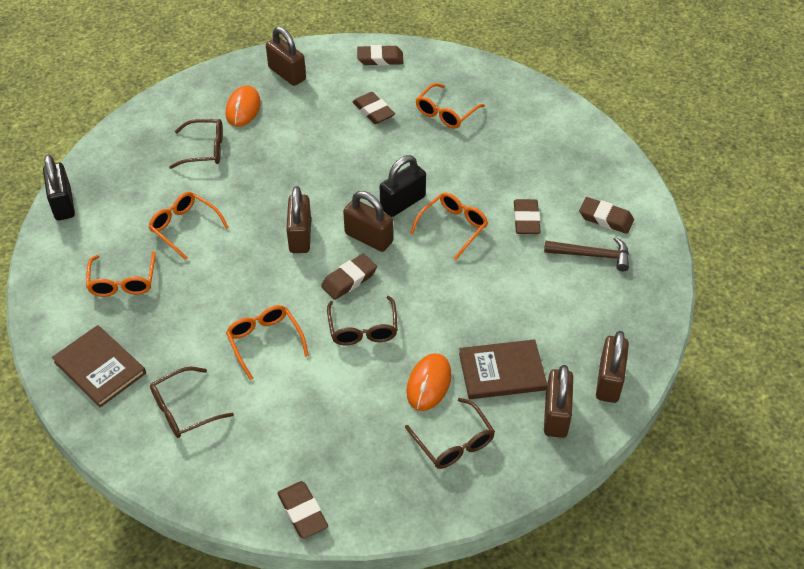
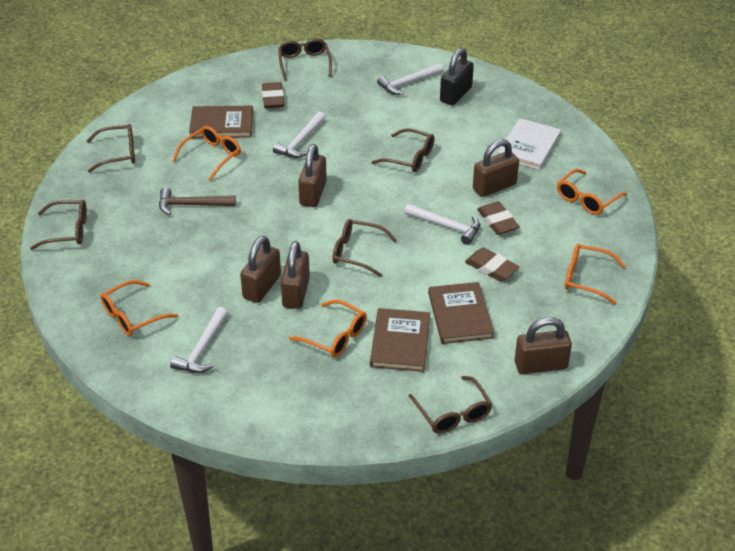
black padlock: 2 -> 1
brown book: 2 -> 3
brown eraser: 6 -> 3
brown glasses: 4 -> 6
orange mouse: 2 -> 0
white book: 0 -> 1
white hammer: 0 -> 4

